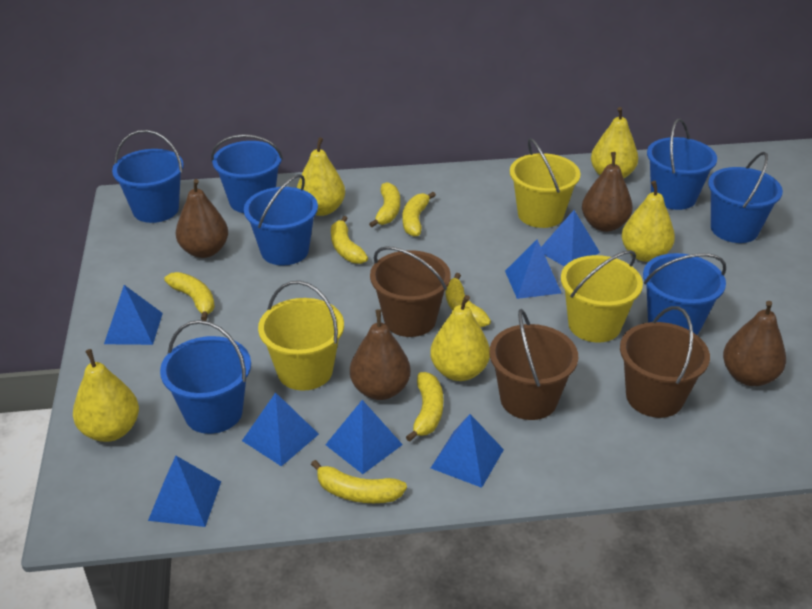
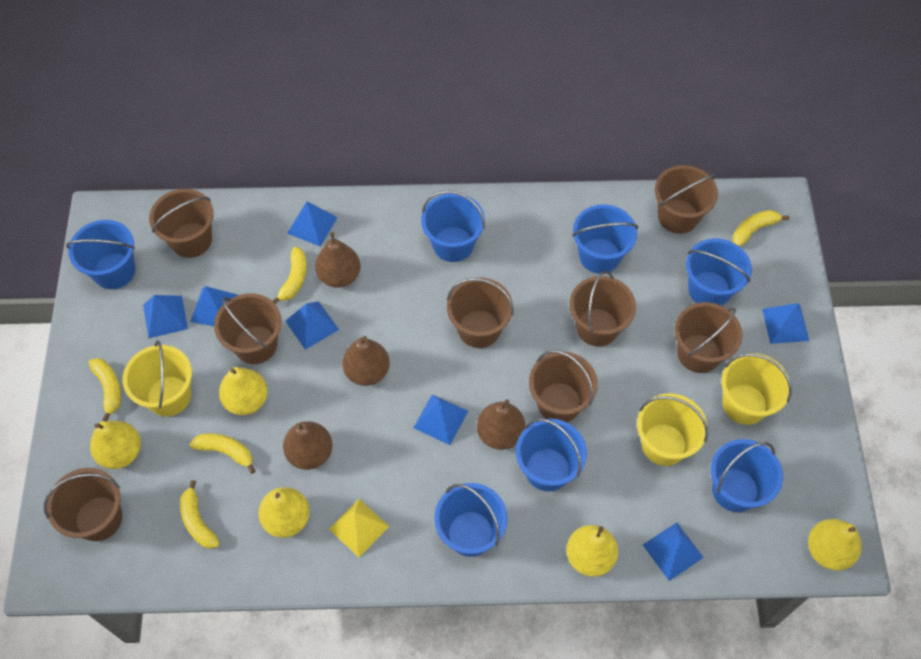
brown bucket: 3 -> 8
yellow banana: 7 -> 5
yellow pyramid: 0 -> 1

